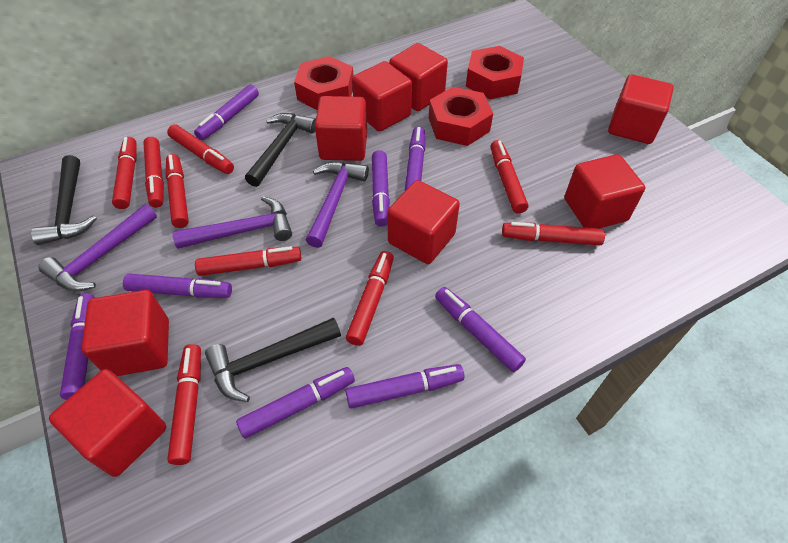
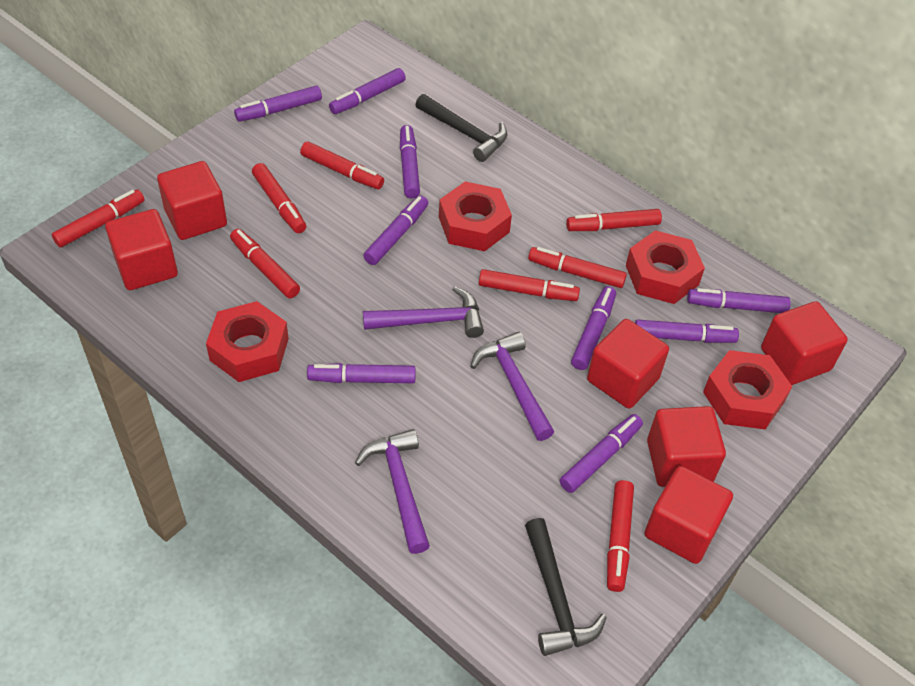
black hammer: 3 -> 2
purple marker: 8 -> 9
red cube: 8 -> 6
red marker: 9 -> 8
red nut: 3 -> 4

